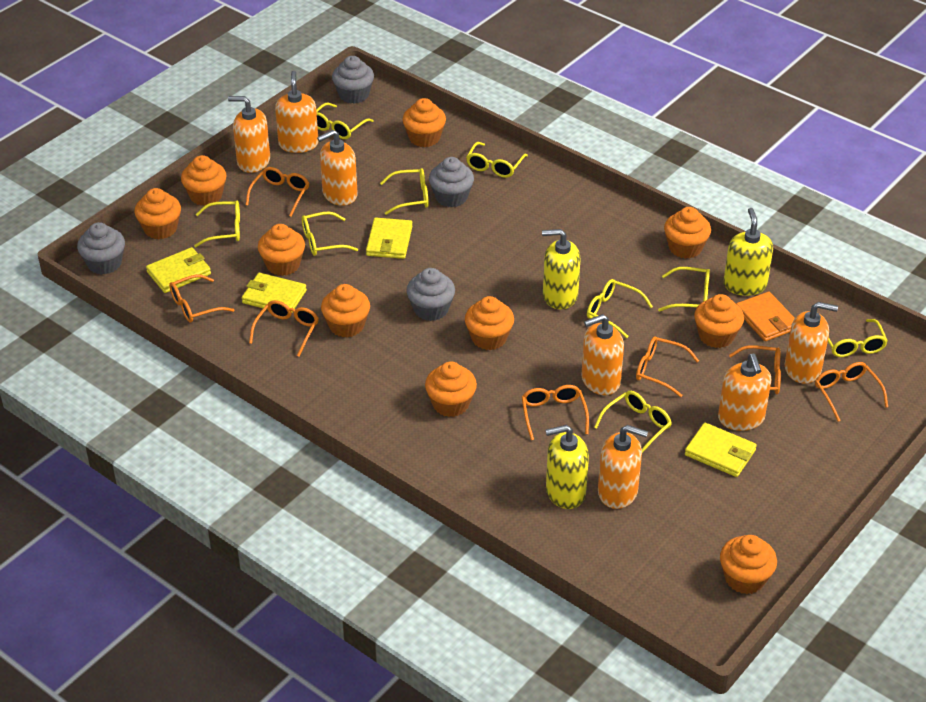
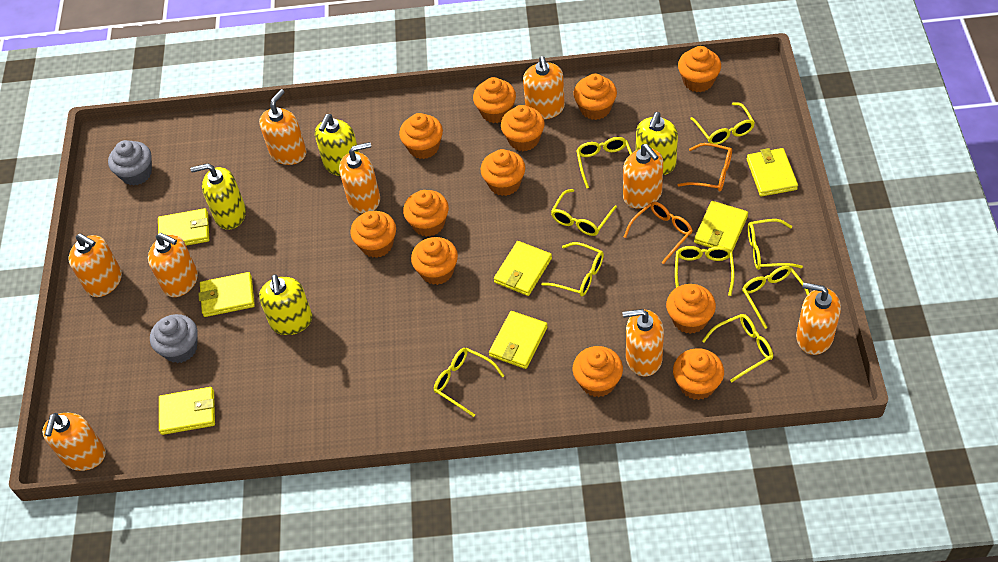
grey cupcake: 4 -> 2
orange cupcake: 10 -> 12
orange glasses: 7 -> 2
orange soap dispenser: 7 -> 9
orange wallet: 1 -> 0
yellow soap dispenser: 3 -> 4
yellow wallet: 4 -> 7

